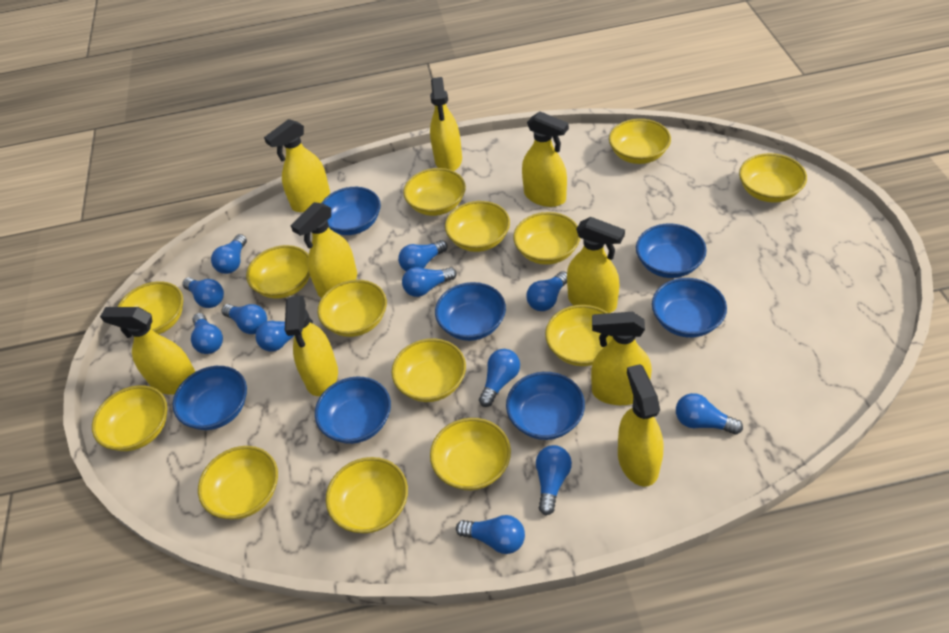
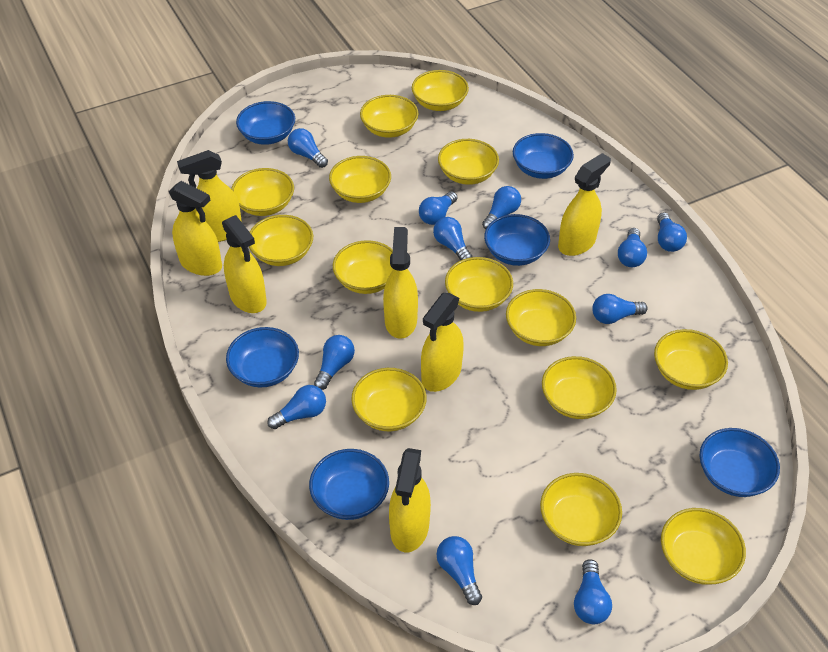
blue bowl: 7 -> 6
blue light bulb: 12 -> 11
yellow spray bottle: 9 -> 7

